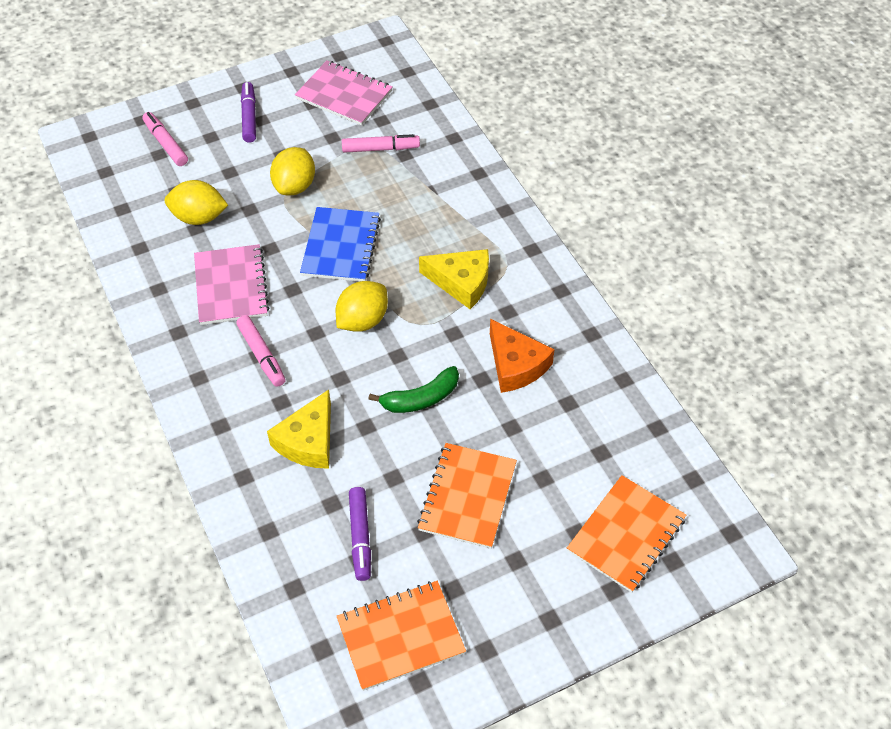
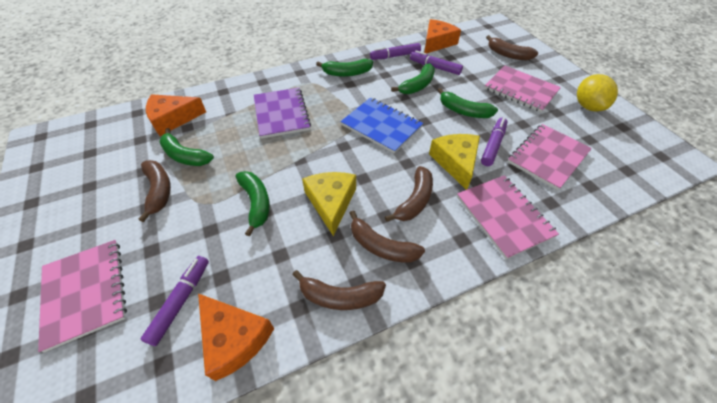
brown banana: 0 -> 5
green banana: 1 -> 5
orange cheese: 1 -> 3
orange notebook: 3 -> 0
pink marker: 3 -> 0
pink notebook: 2 -> 4
purple marker: 2 -> 4
purple notebook: 0 -> 1
yellow lemon: 3 -> 1

